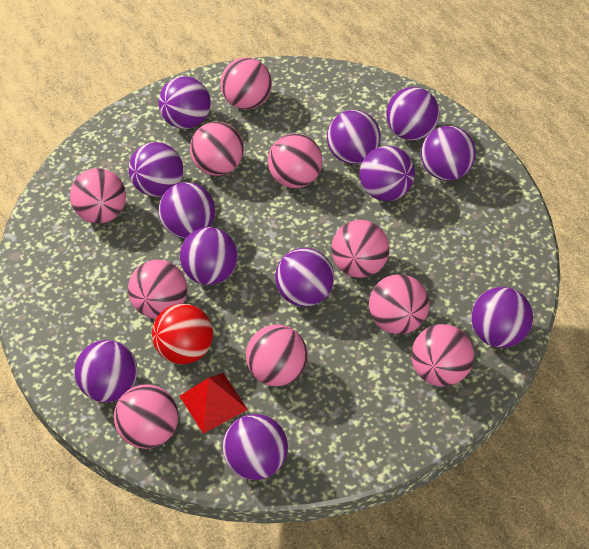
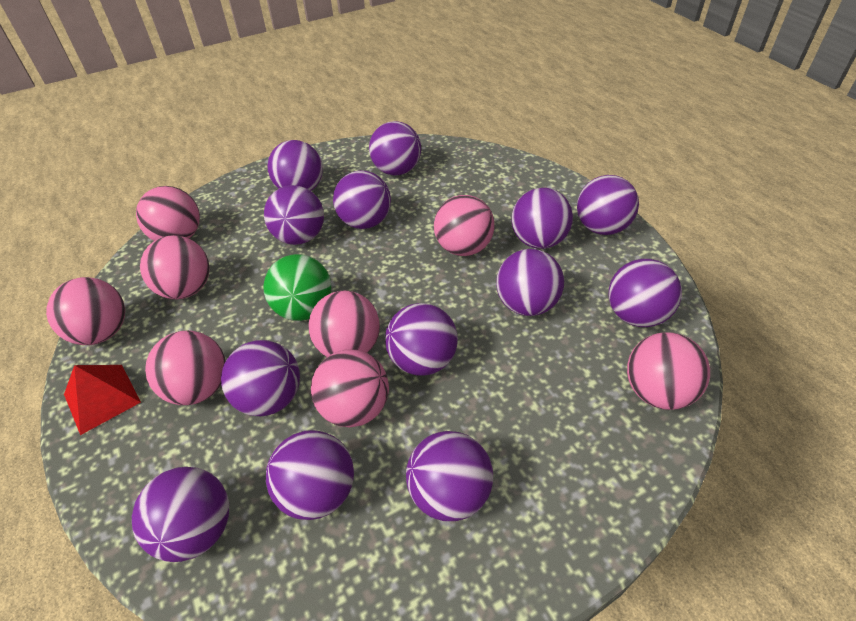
green ball: 0 -> 1
pink ball: 10 -> 8
purple ball: 12 -> 13
red ball: 1 -> 0

